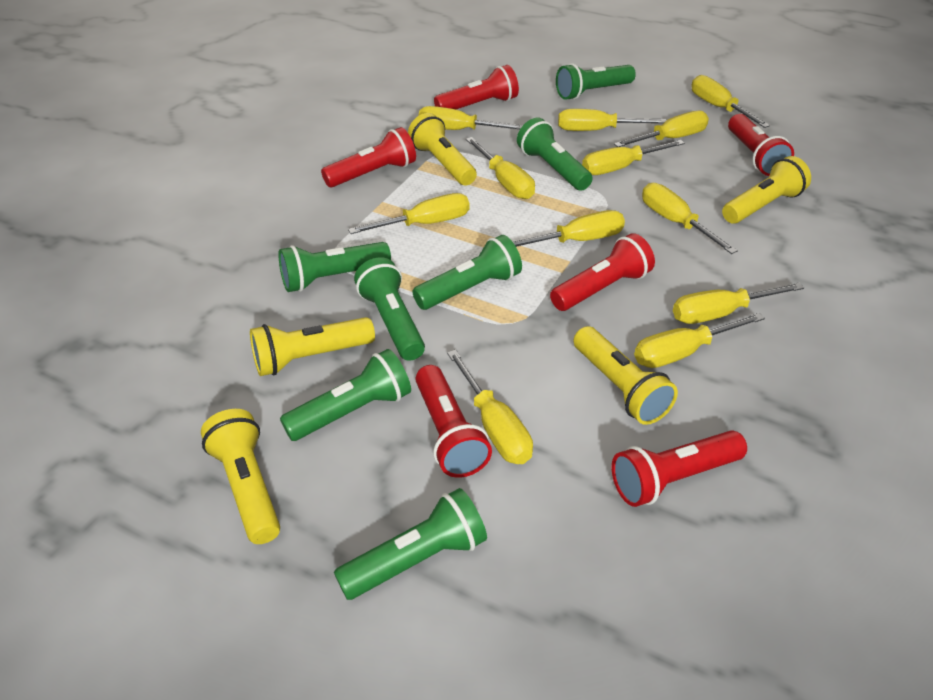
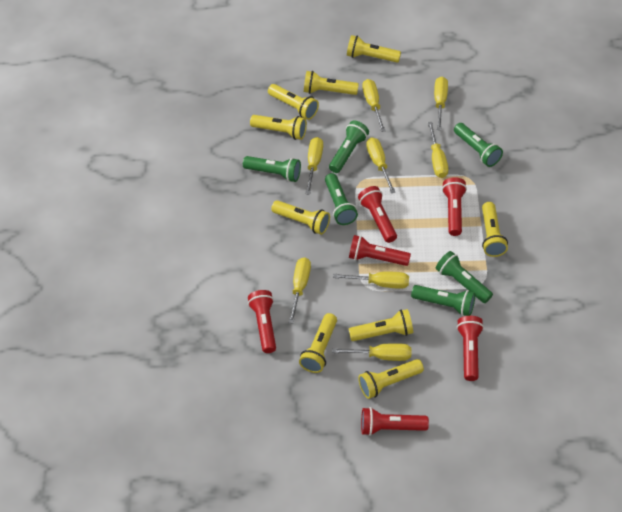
green flashlight: 7 -> 6
yellow flashlight: 5 -> 9
yellow screwdriver: 12 -> 8

